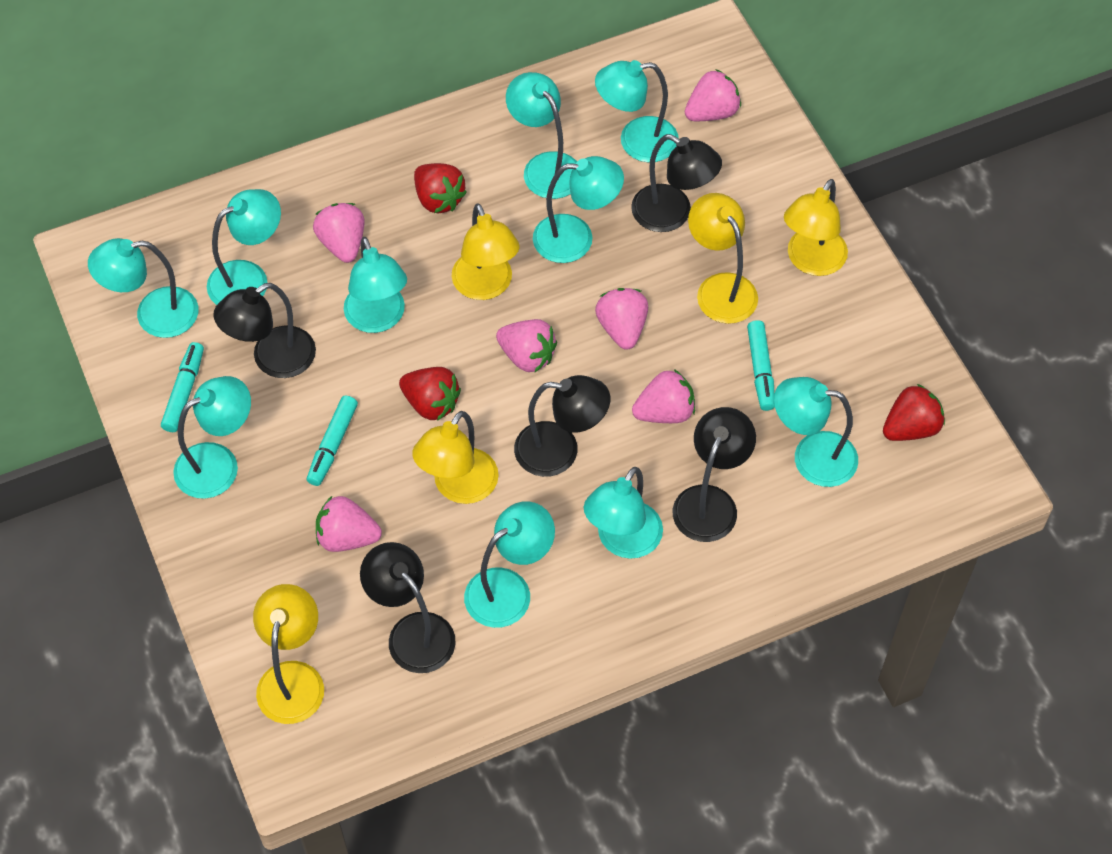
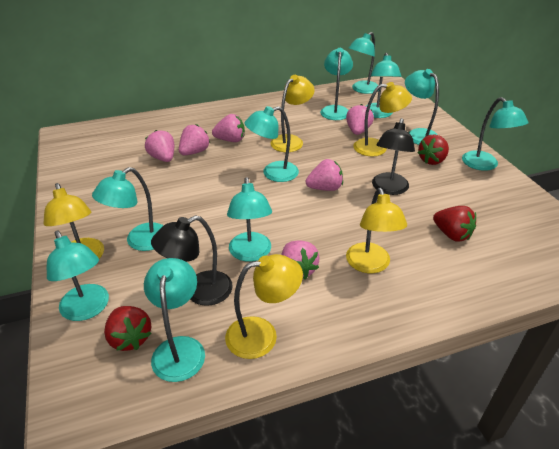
black lamp: 5 -> 2
turquoise marker: 3 -> 0

